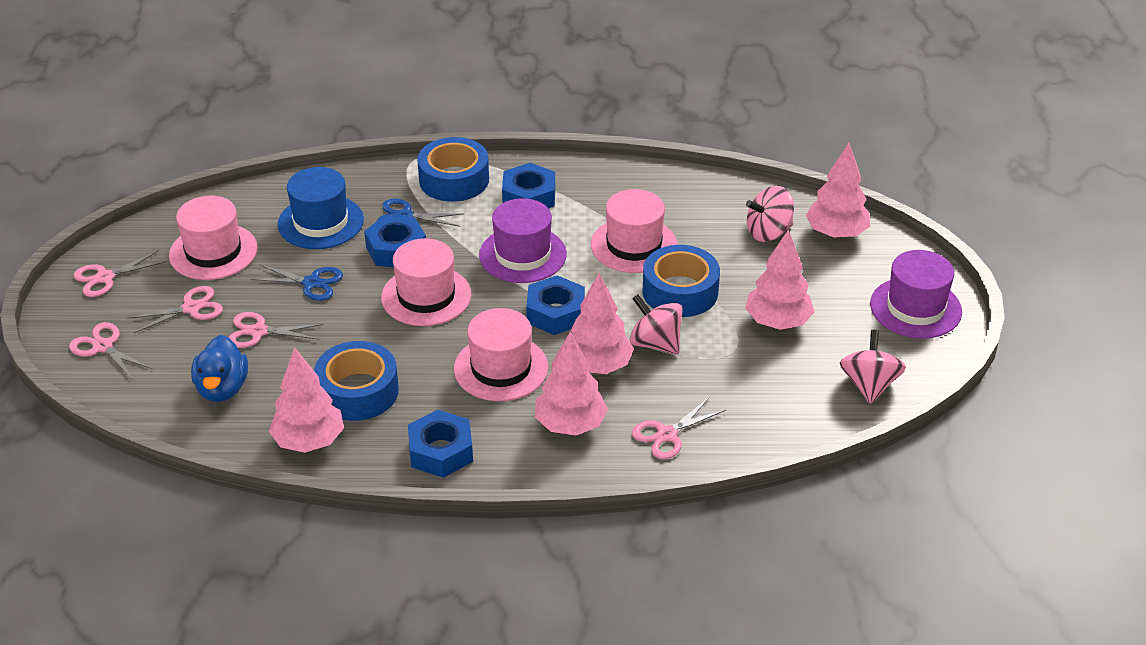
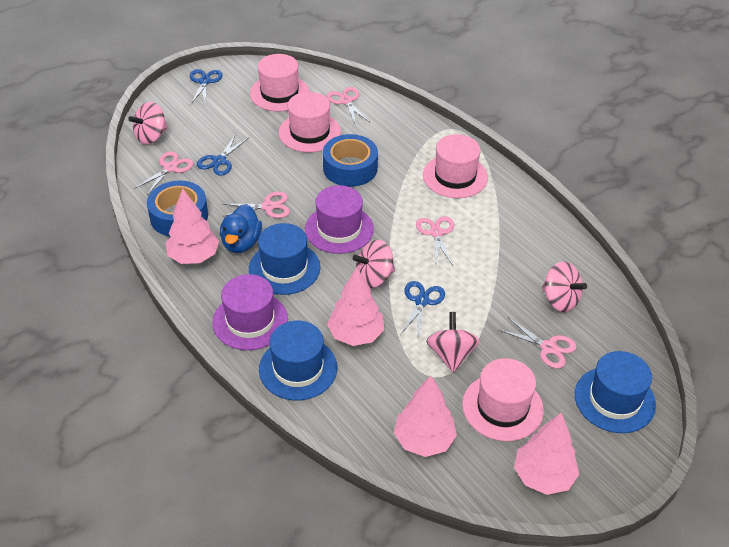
blue hat: 1 -> 3
blue nut: 4 -> 0
blue scissors: 2 -> 3
blue tape: 3 -> 2
pink spinning top: 3 -> 4
pink tree: 5 -> 4

